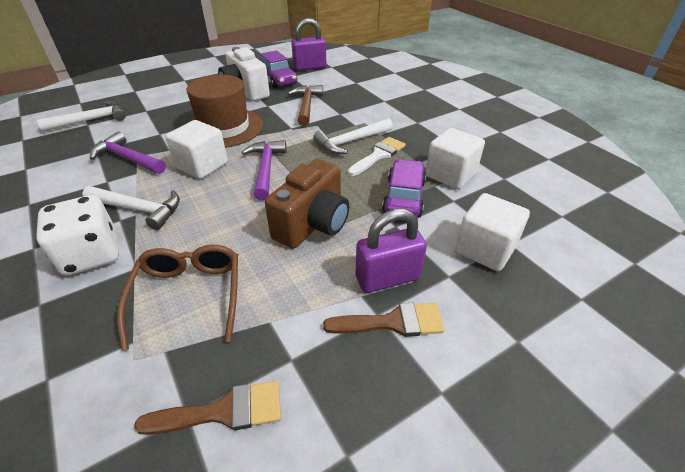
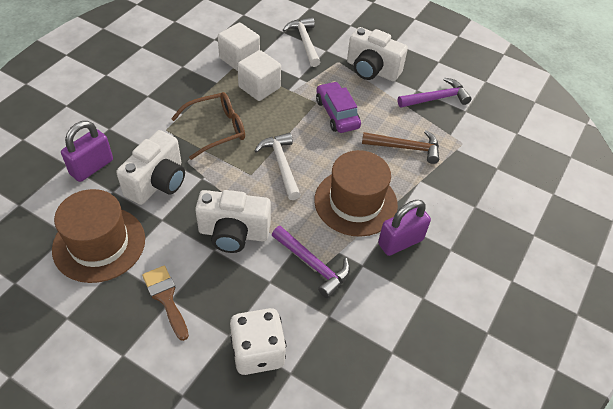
brown brush: 2 -> 1
brown camera: 1 -> 0
brown hat: 1 -> 2
purple car: 2 -> 1
white brush: 1 -> 0
white camera: 1 -> 3
white cube: 3 -> 2
white hammer: 3 -> 2

